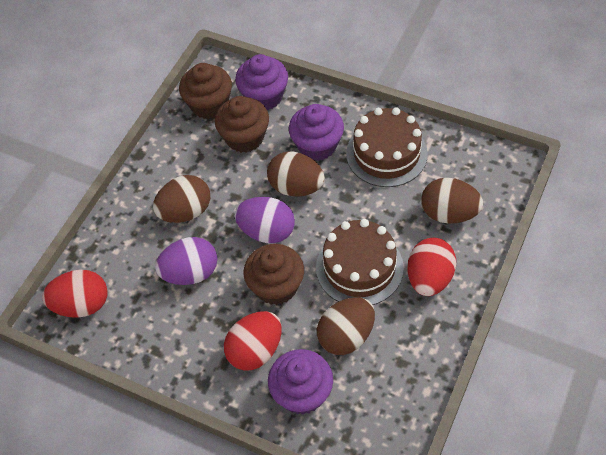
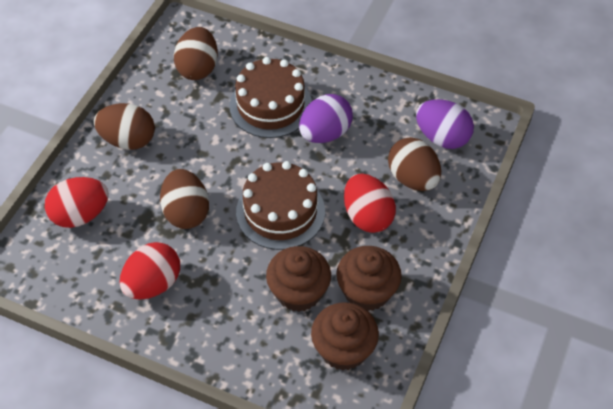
purple cupcake: 3 -> 0

